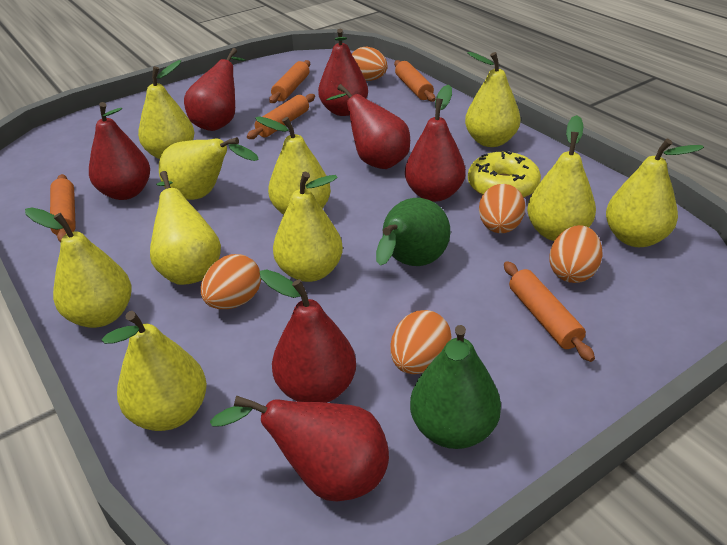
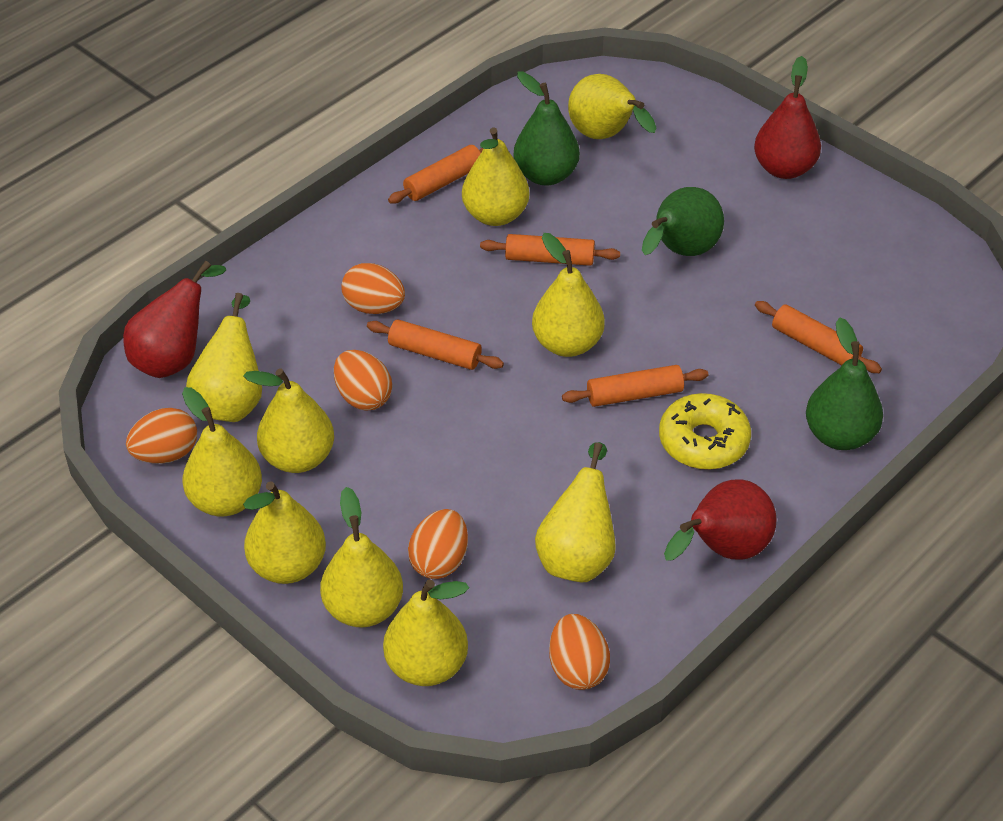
green pear: 2 -> 3
red pear: 7 -> 3

